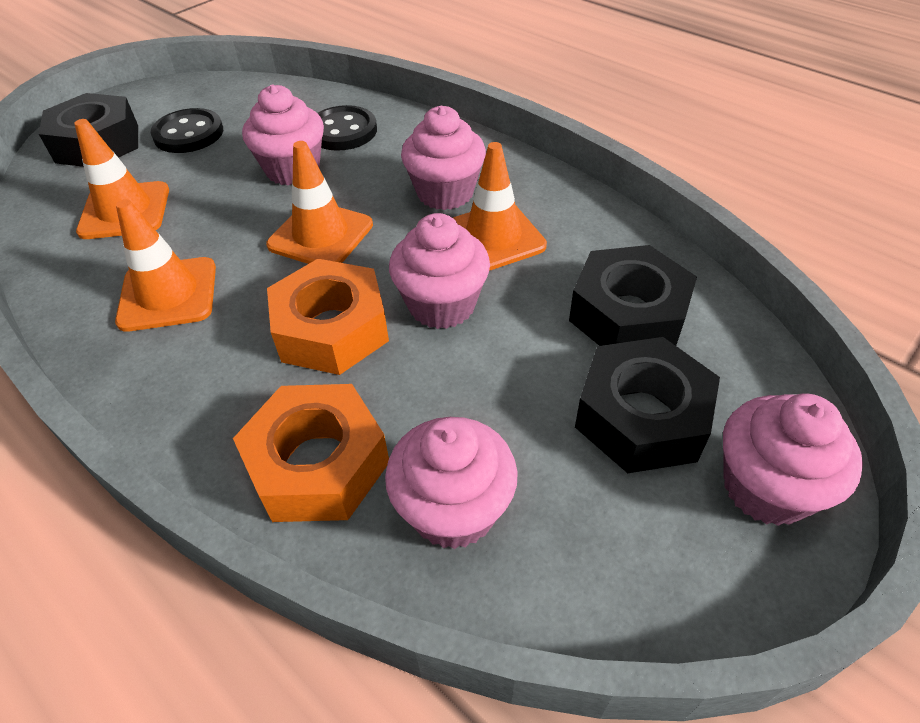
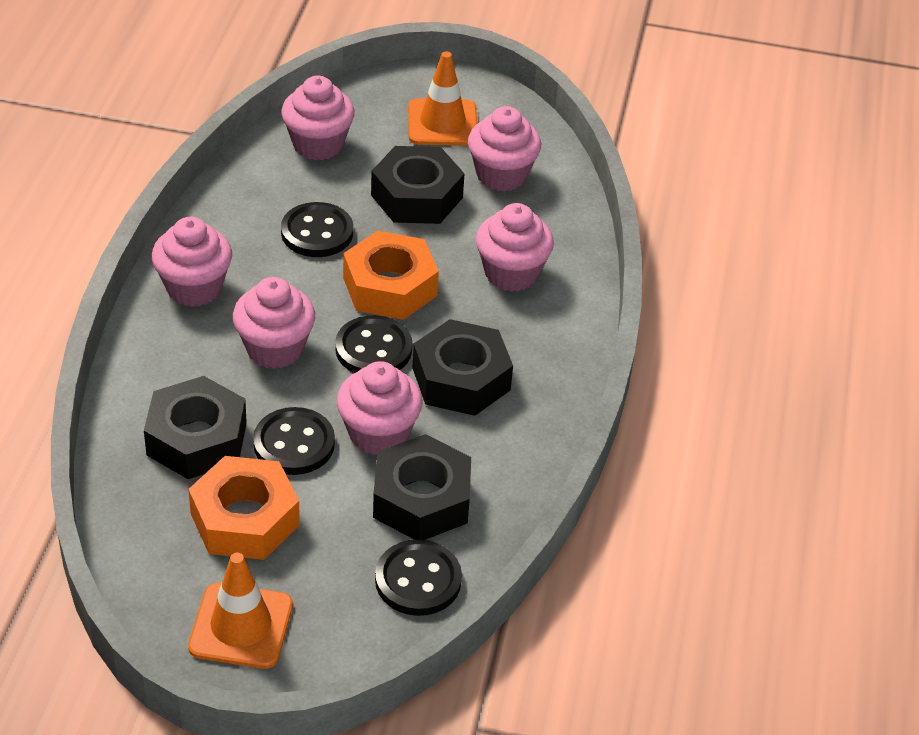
black button: 2 -> 4
black nut: 3 -> 4
orange traffic cone: 4 -> 2
pink cupcake: 5 -> 6

